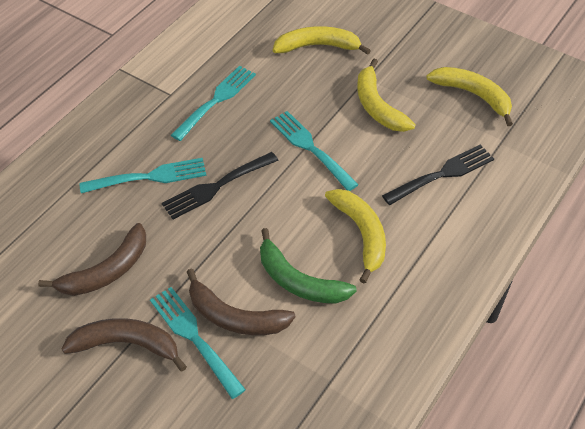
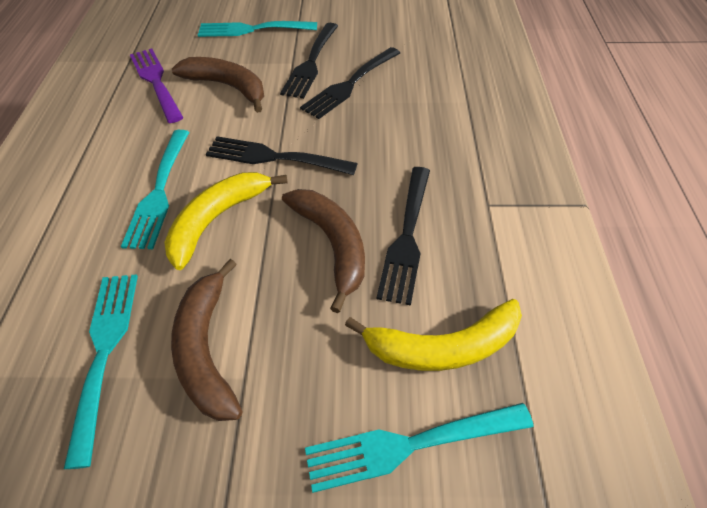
black fork: 2 -> 4
green banana: 1 -> 0
purple fork: 0 -> 1
yellow banana: 4 -> 2

